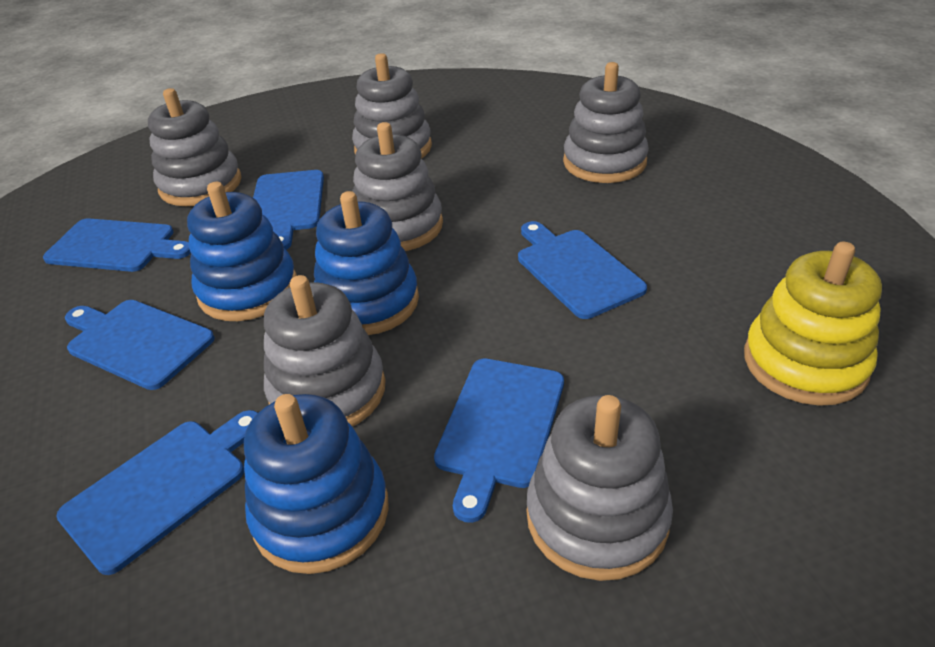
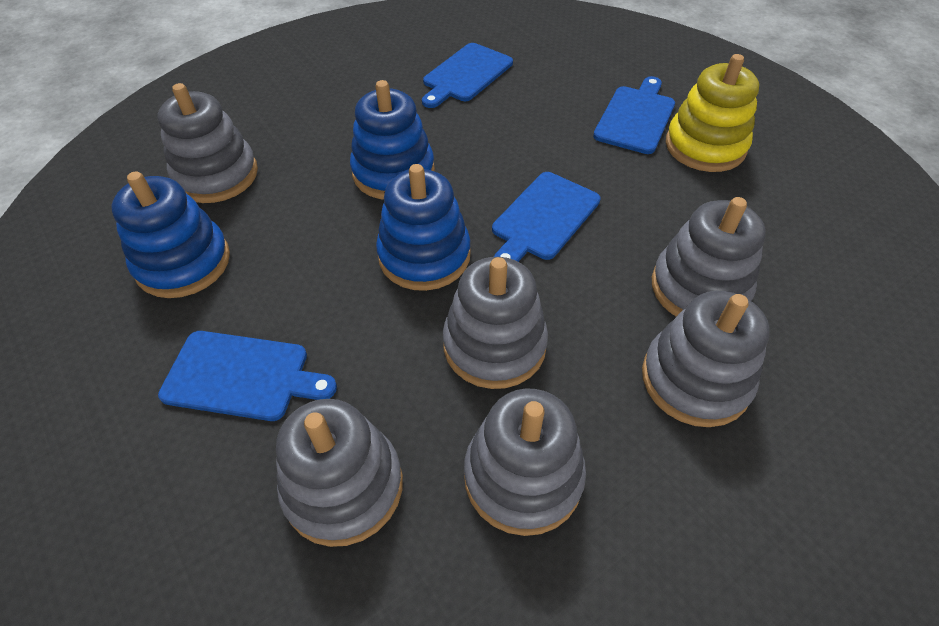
blue cutting board: 6 -> 4

